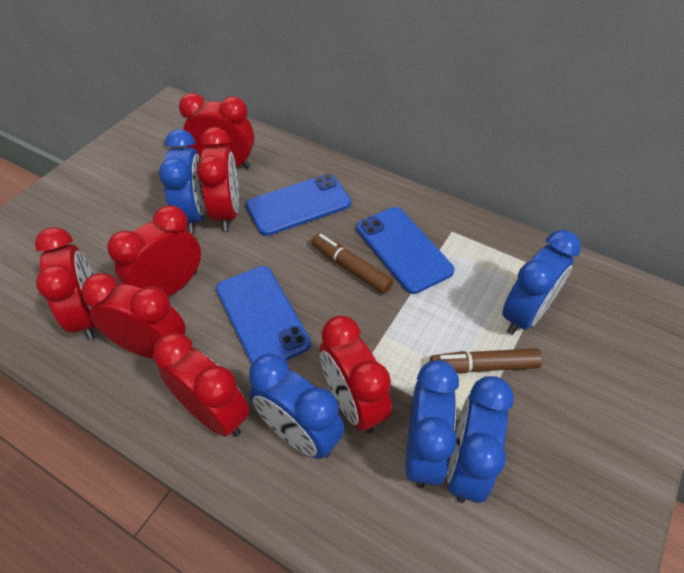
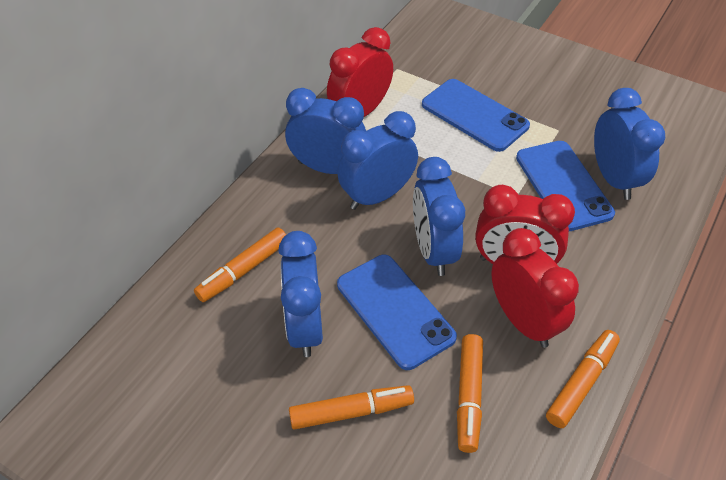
brown marker: 2 -> 0
orange marker: 0 -> 4
red clock: 7 -> 3

